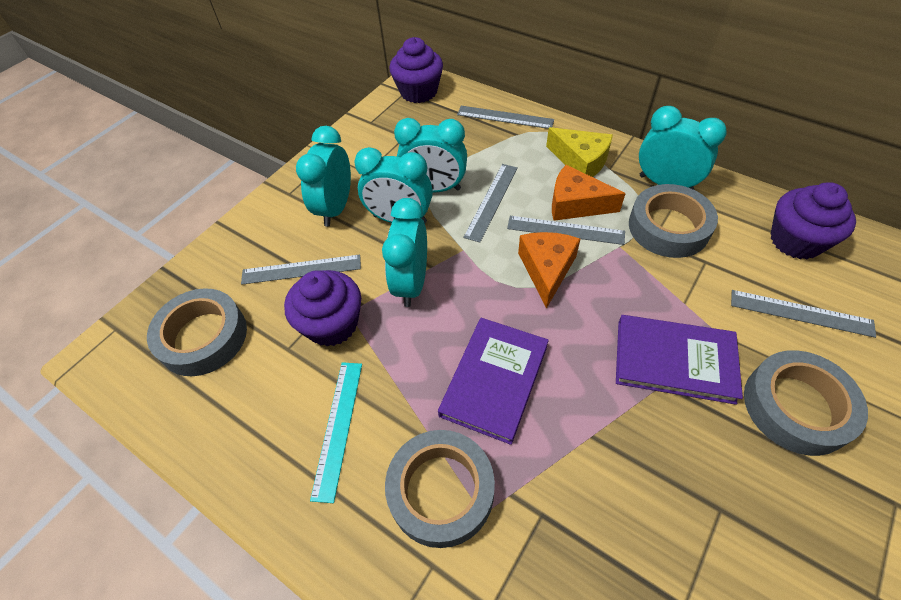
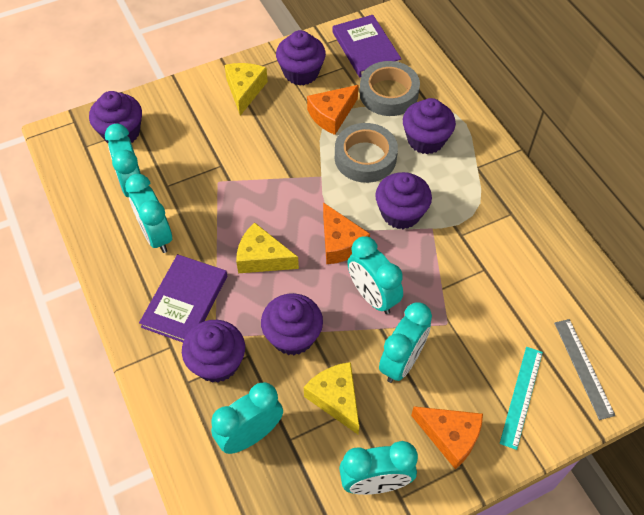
grey ruler: 5 -> 1
grey tape: 4 -> 2
orange cheese: 2 -> 3
purple cupcake: 3 -> 6
turquoise clock: 5 -> 6
yellow cheese: 1 -> 3

